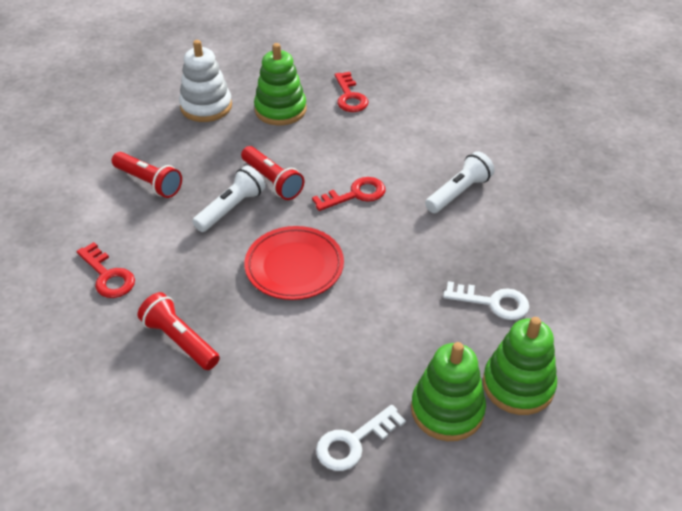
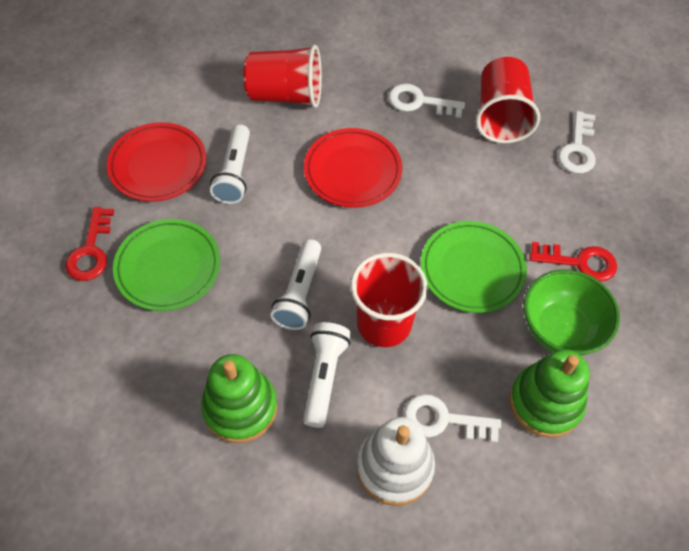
green bowl: 0 -> 1
green plate: 0 -> 2
green stacking toy: 3 -> 2
red cup: 0 -> 3
red flashlight: 3 -> 0
red key: 3 -> 2
red plate: 1 -> 2
white flashlight: 2 -> 3
white key: 2 -> 3

